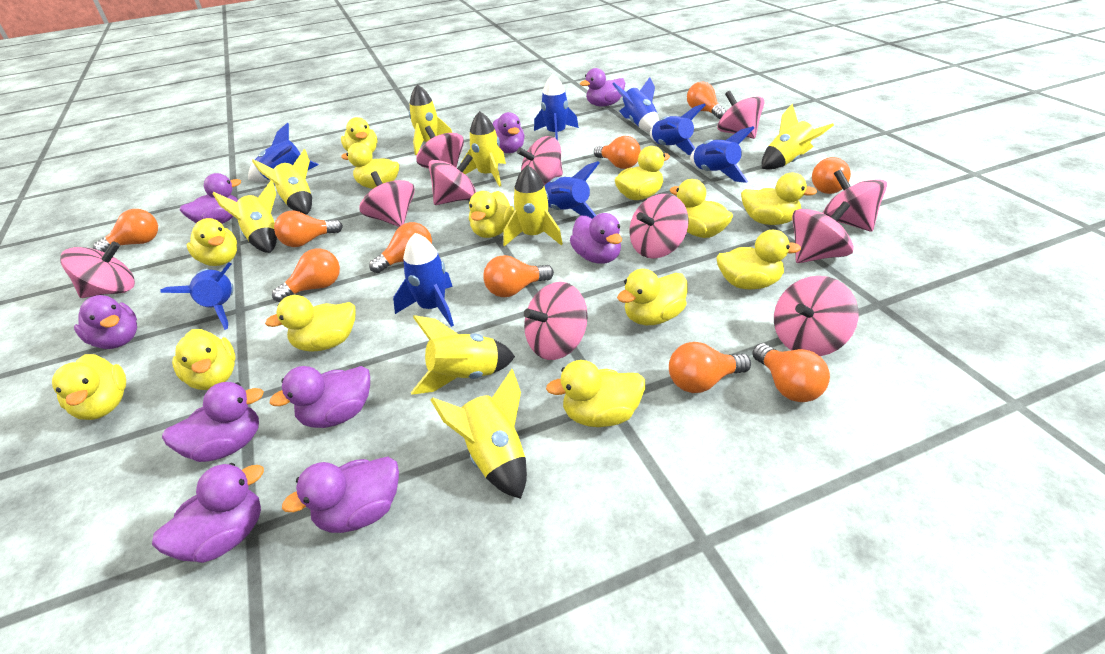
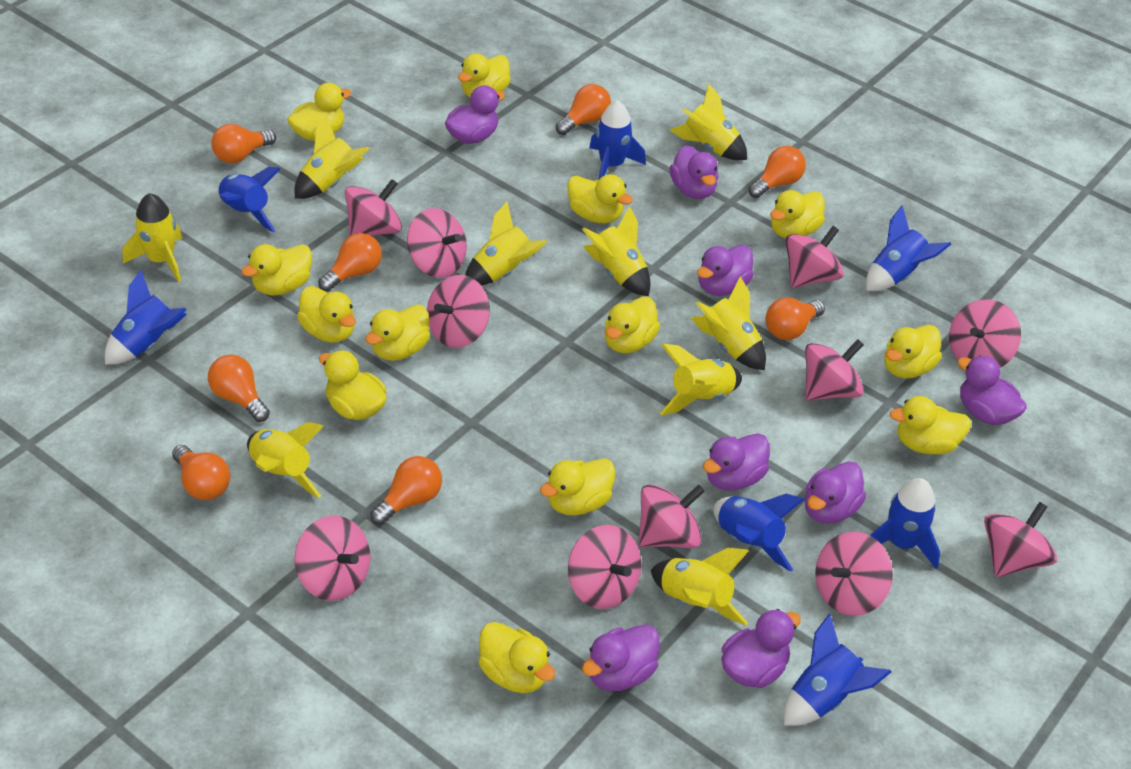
blue rocket: 8 -> 7
orange light bulb: 10 -> 8
purple duck: 9 -> 8
yellow rocket: 8 -> 9

